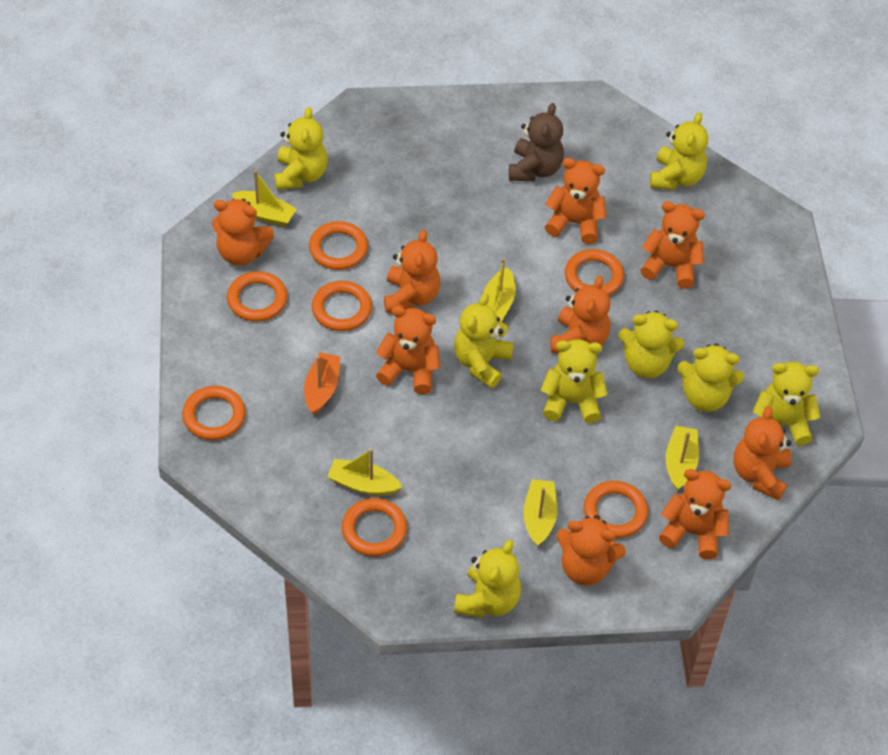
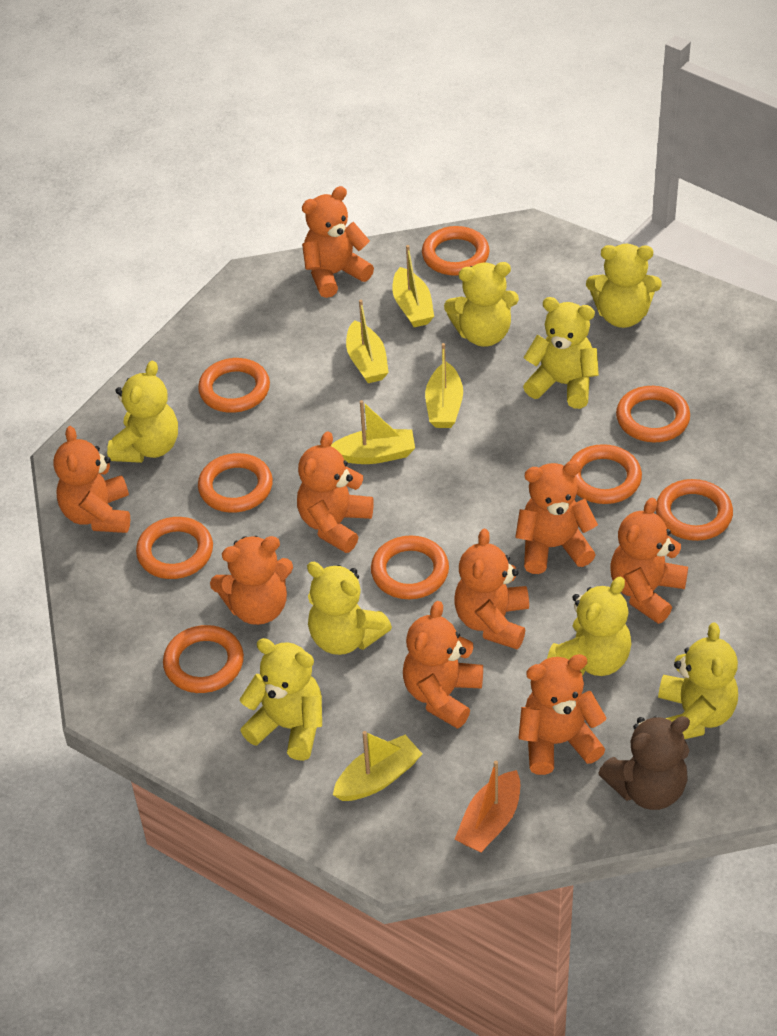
orange ring: 7 -> 9

